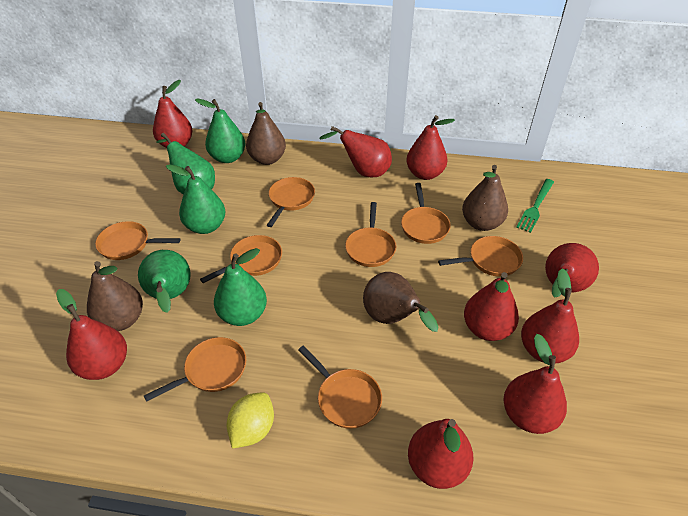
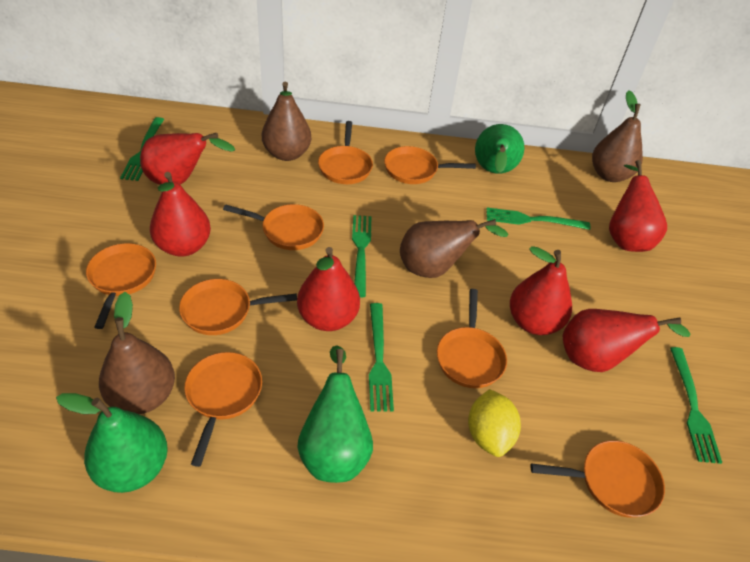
green fork: 1 -> 5
green pear: 5 -> 3
red pear: 9 -> 6

